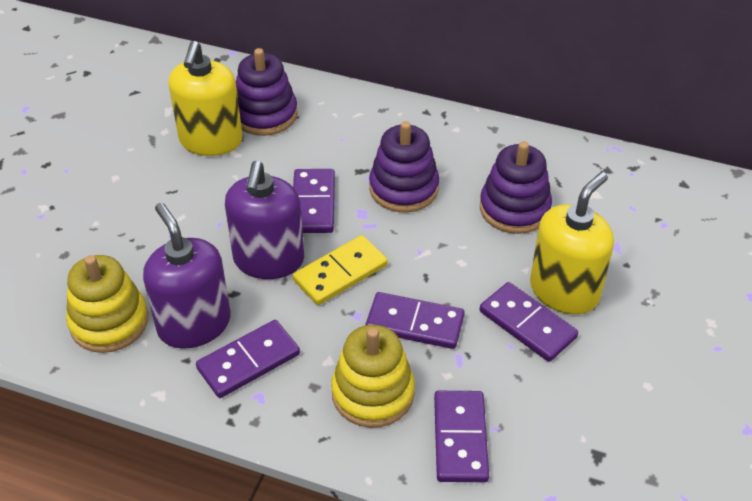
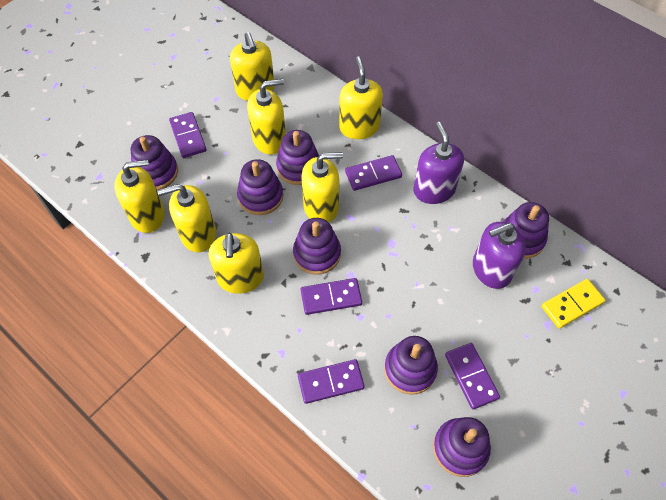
purple stacking toy: 3 -> 7
yellow soap dispenser: 2 -> 7
yellow stacking toy: 2 -> 0

